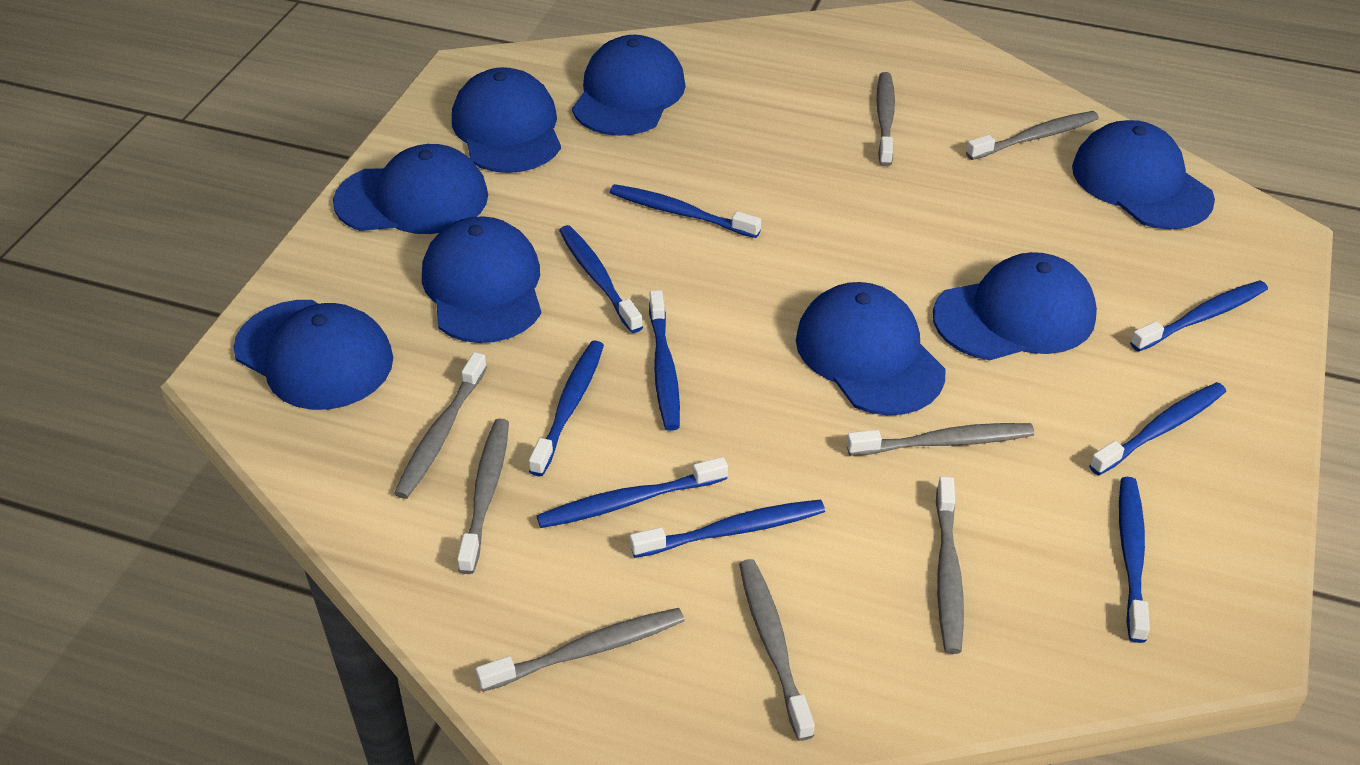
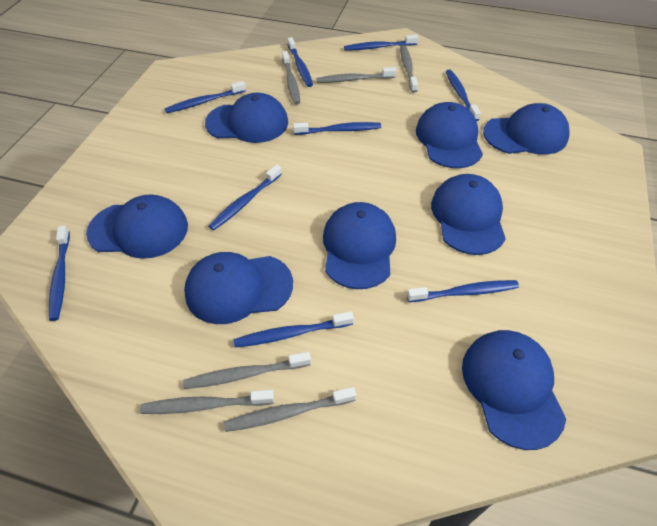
grey toothbrush: 8 -> 6

